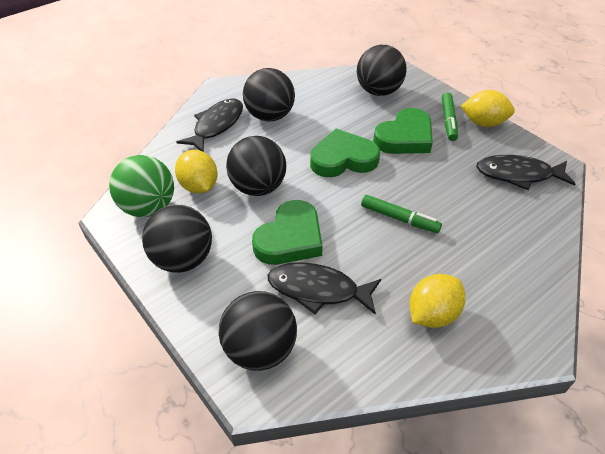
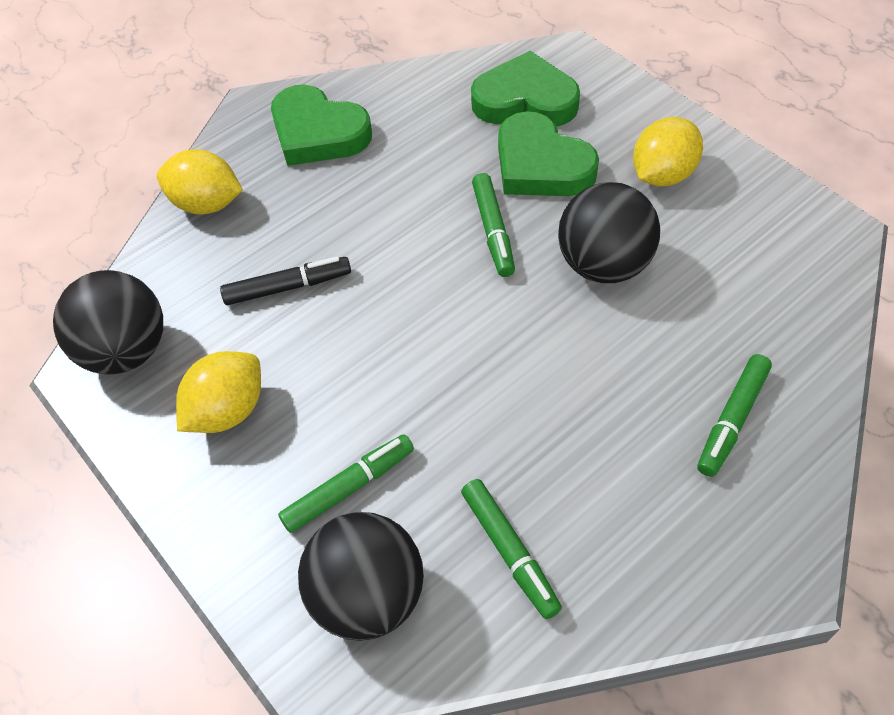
black ball: 5 -> 3
black fish: 3 -> 0
black marker: 0 -> 1
green ball: 1 -> 0
green marker: 2 -> 4

